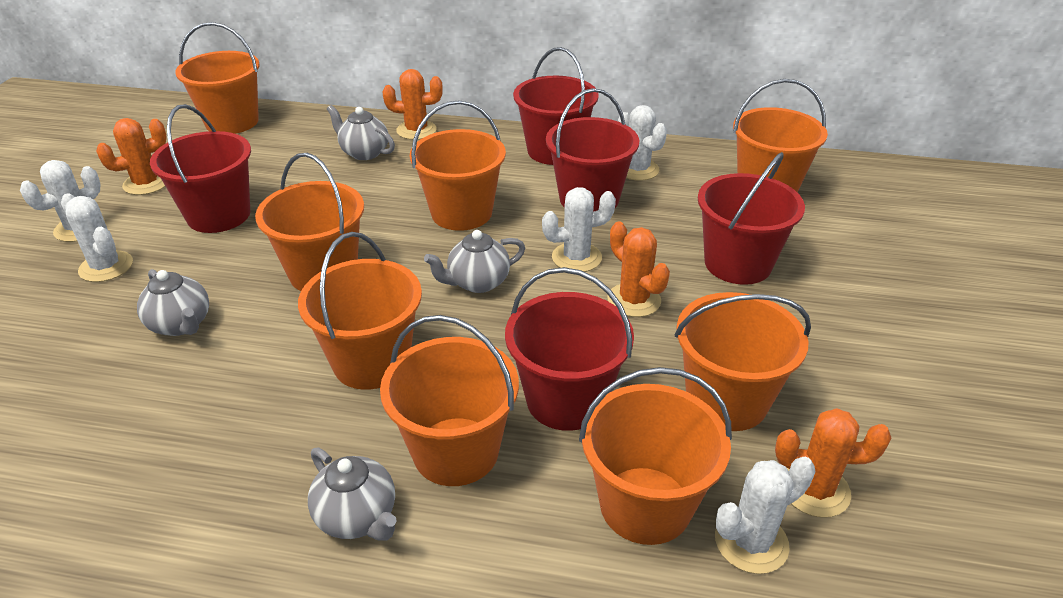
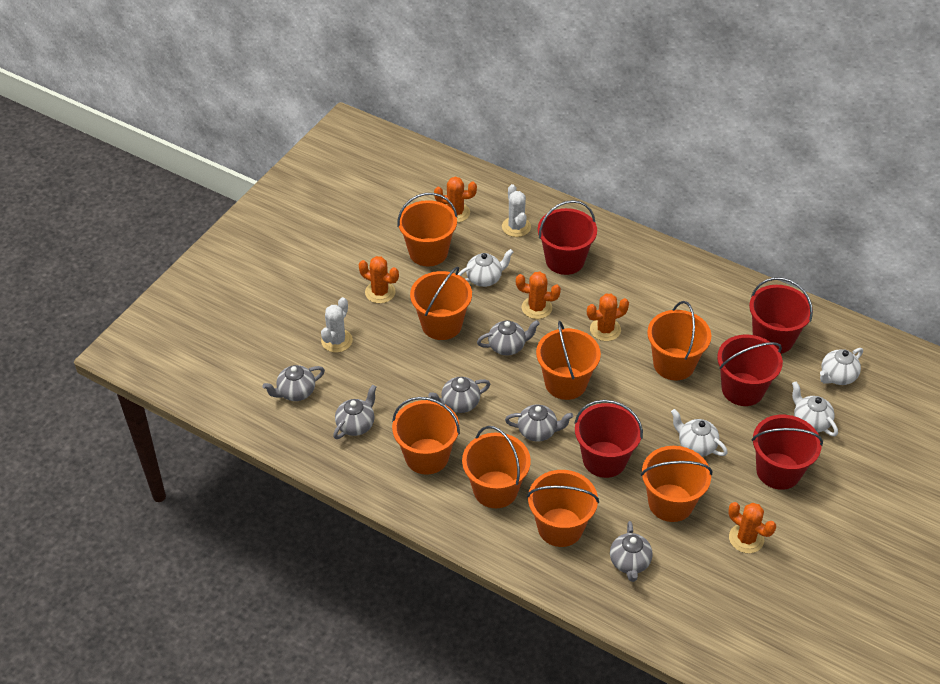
grey teapot: 4 -> 6
orange cactus: 4 -> 5
white cactus: 5 -> 2
white teapot: 0 -> 4

